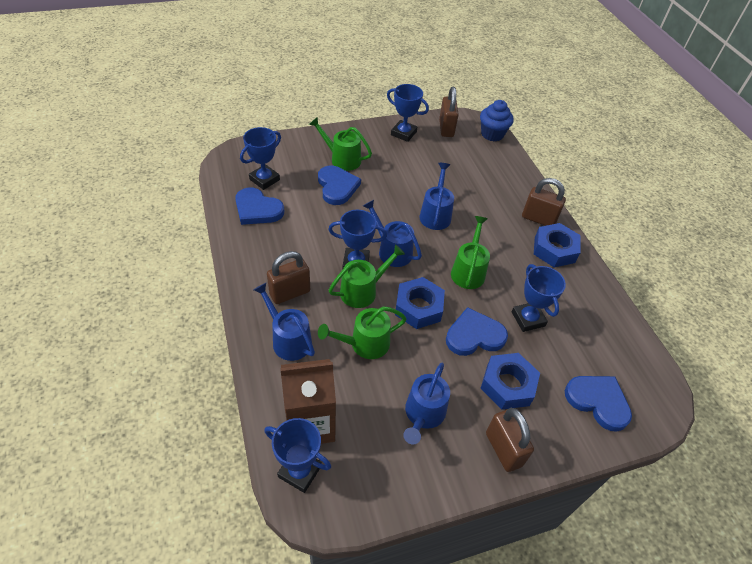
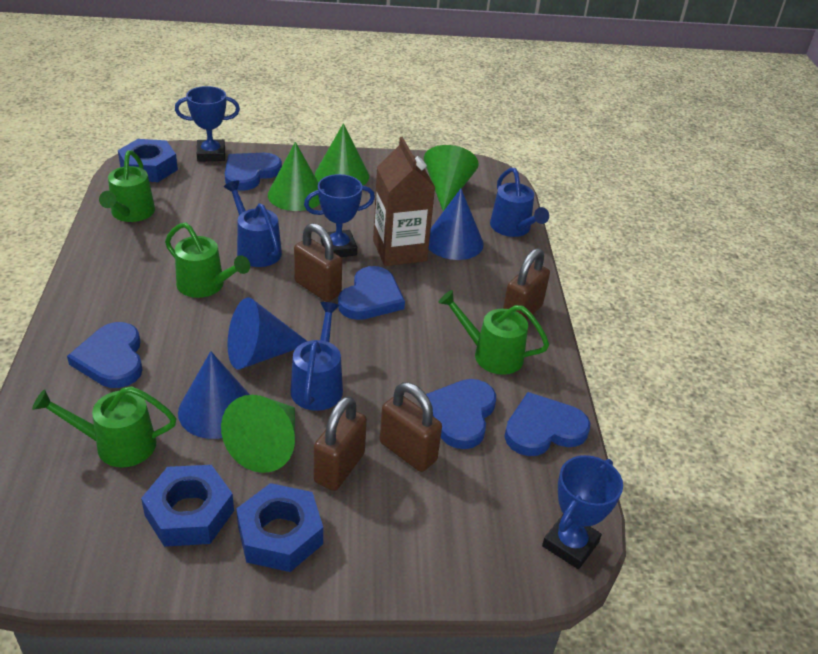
blue cone: 0 -> 3
blue cupcake: 1 -> 0
blue heart: 4 -> 5
blue trophy: 5 -> 3
blue watering can: 4 -> 3
green cone: 0 -> 4

